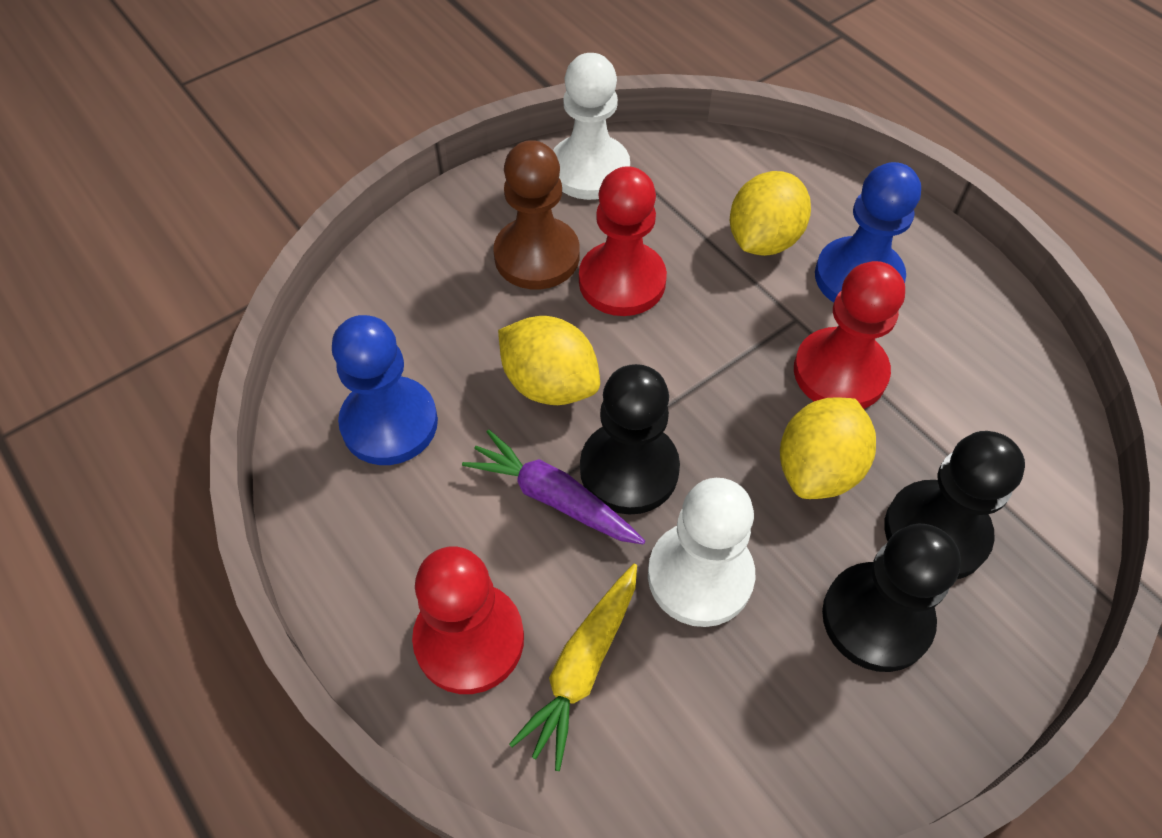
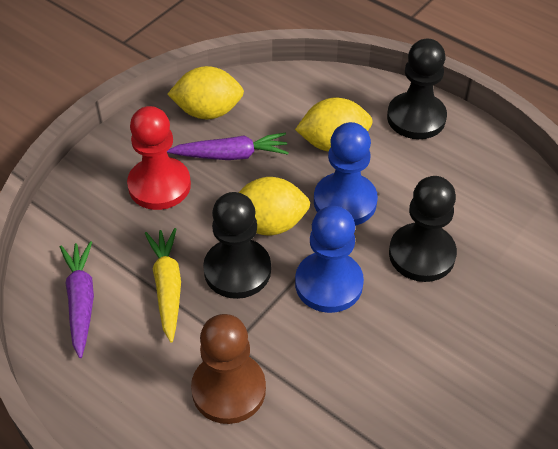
purple carrot: 1 -> 2
red pawn: 3 -> 1
white pawn: 2 -> 0

